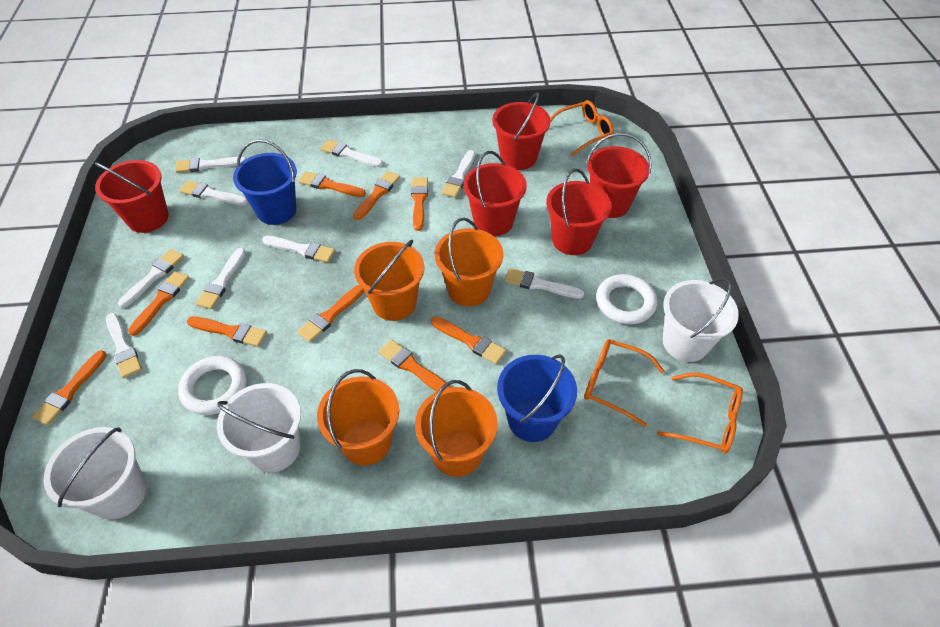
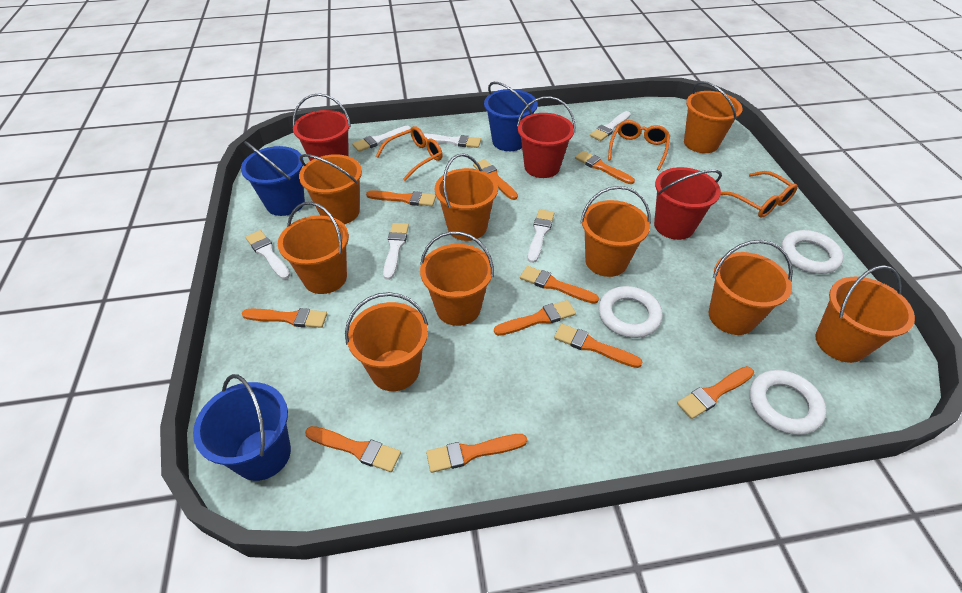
blue bucket: 2 -> 3
orange brush: 9 -> 10
orange bucket: 4 -> 9
red bucket: 5 -> 3
white brush: 9 -> 6
white bucket: 3 -> 0
white ring: 2 -> 3

